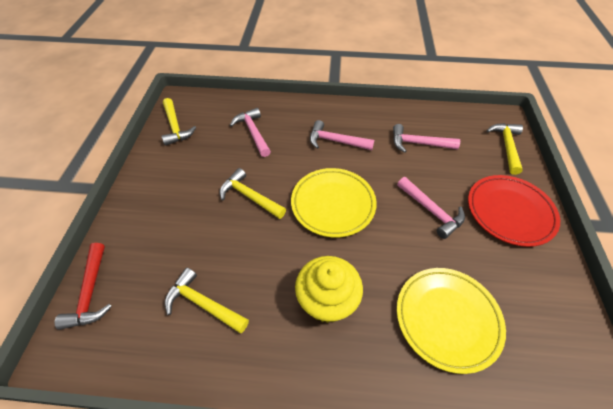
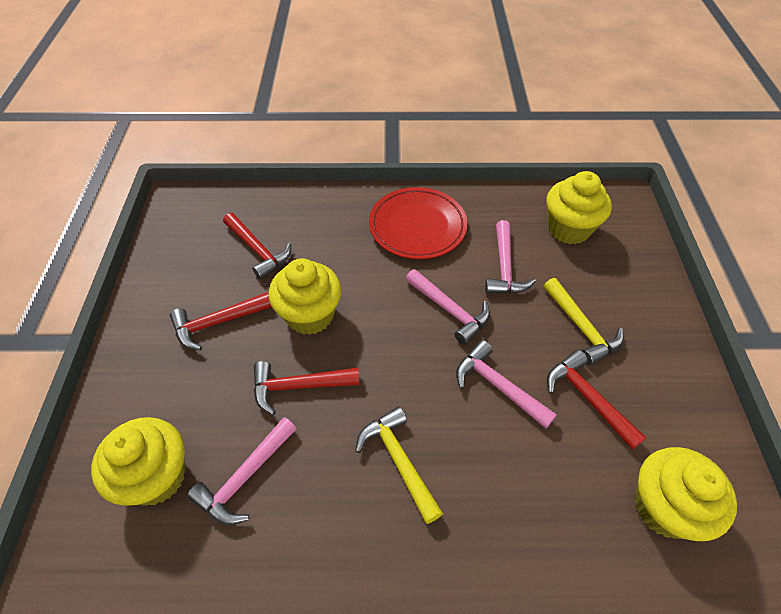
red hammer: 1 -> 4
yellow cupcake: 1 -> 4
yellow hammer: 4 -> 2
yellow plate: 2 -> 0

